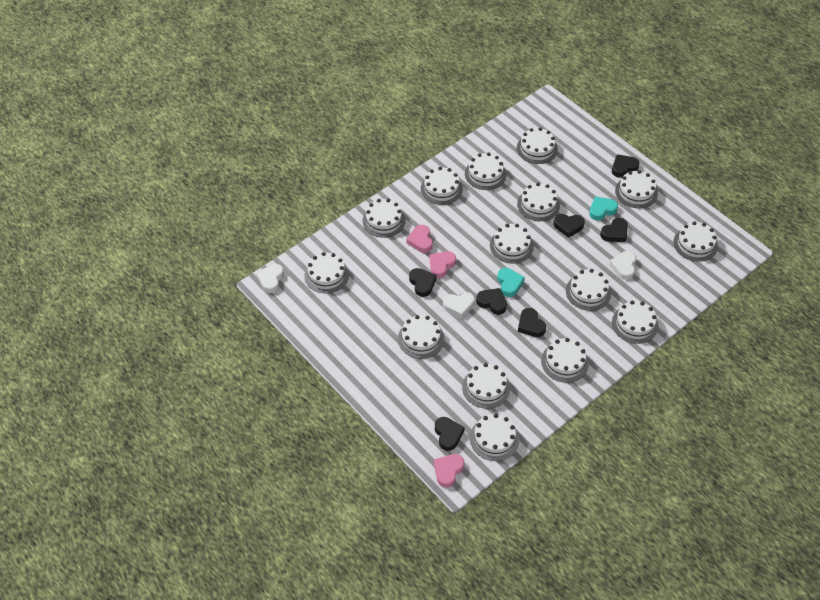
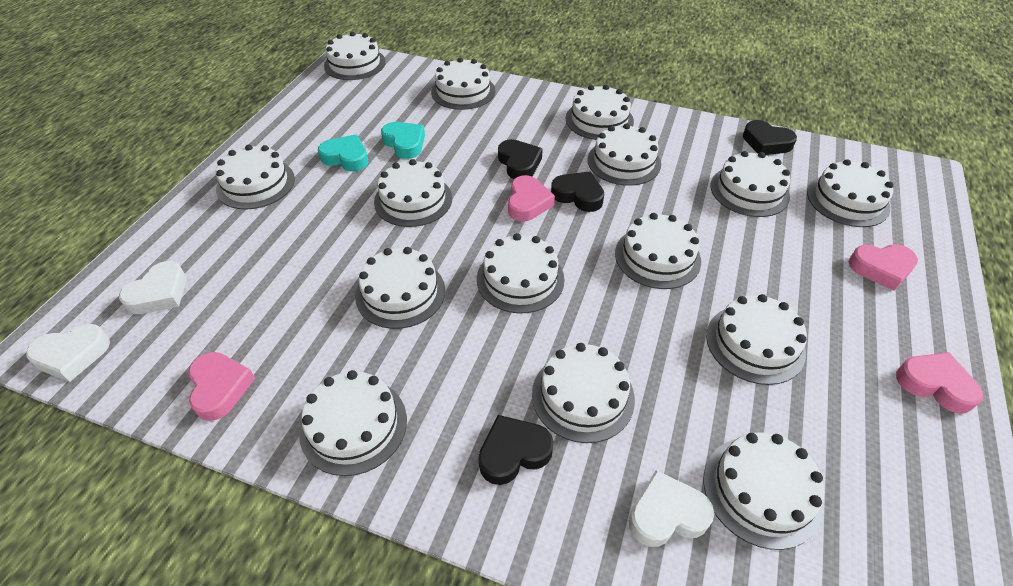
black heart: 7 -> 4
pink heart: 3 -> 4

